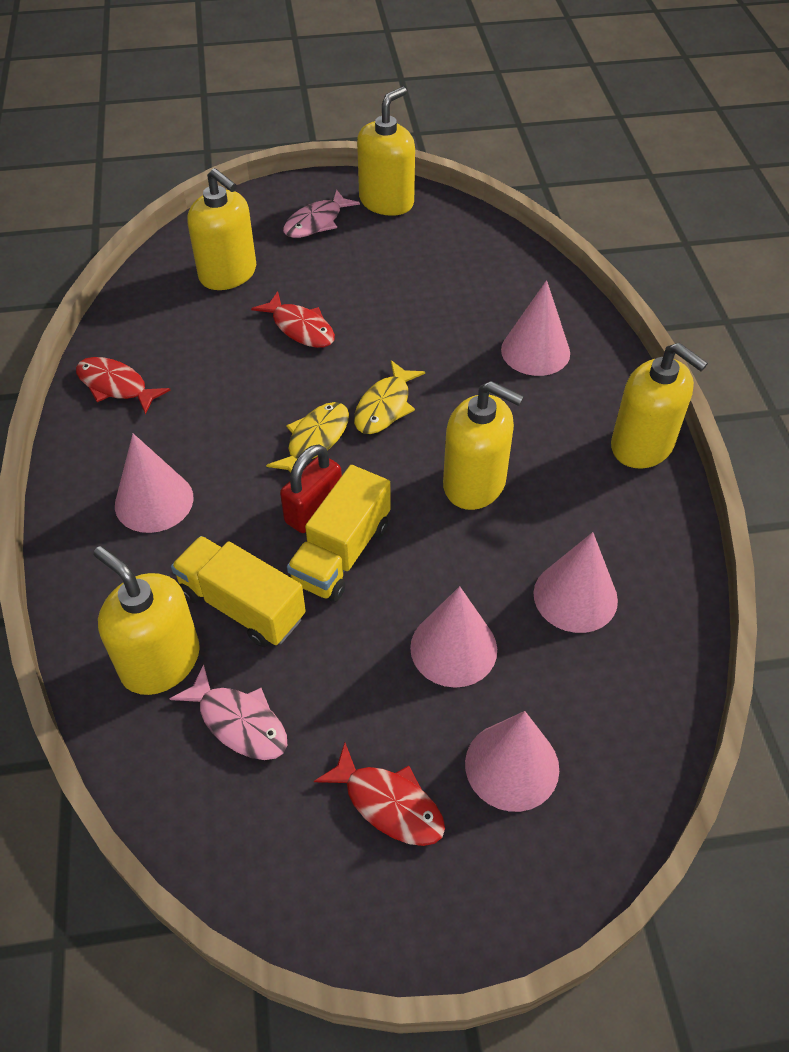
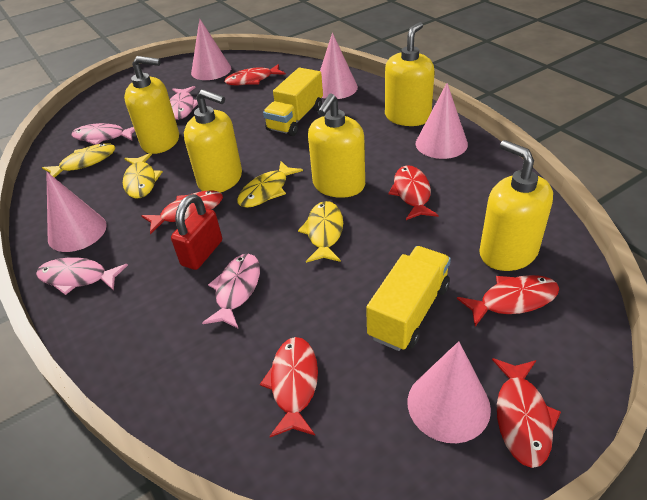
pink fish: 2 -> 4
red fish: 3 -> 6
yellow fish: 2 -> 4

